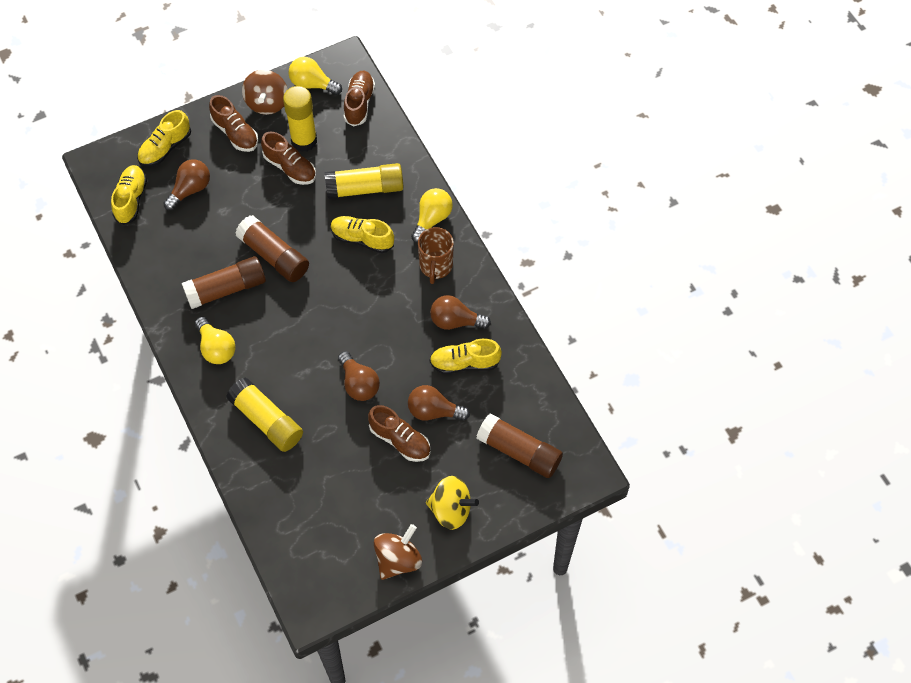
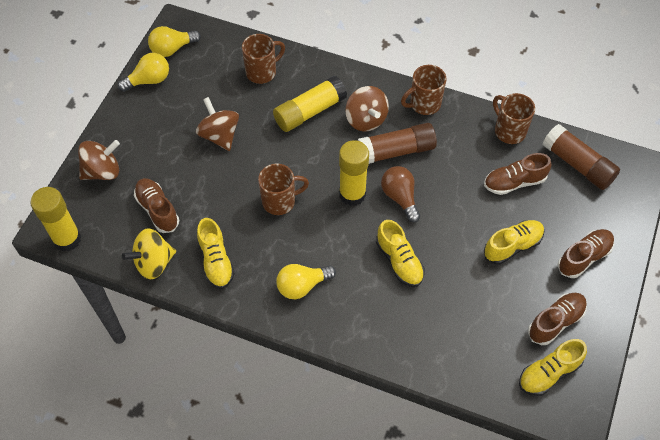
brown glue stick: 3 -> 2
brown light bulb: 4 -> 1
brown mug: 1 -> 4
brown spinning top: 2 -> 3

